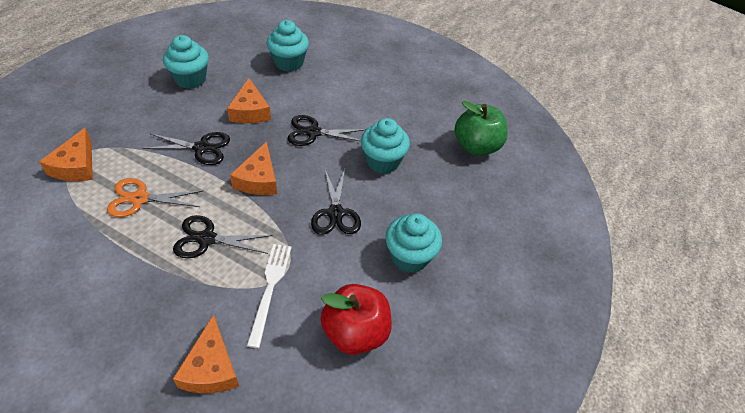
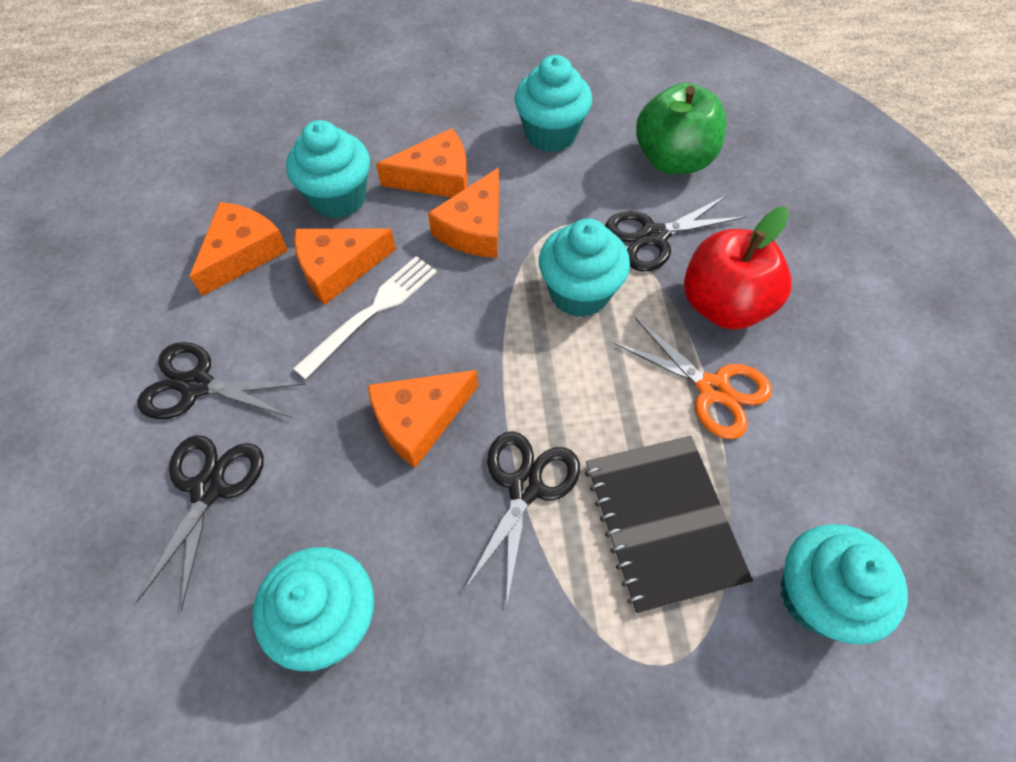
black notebook: 0 -> 1
orange cheese: 4 -> 5
turquoise cupcake: 4 -> 5

